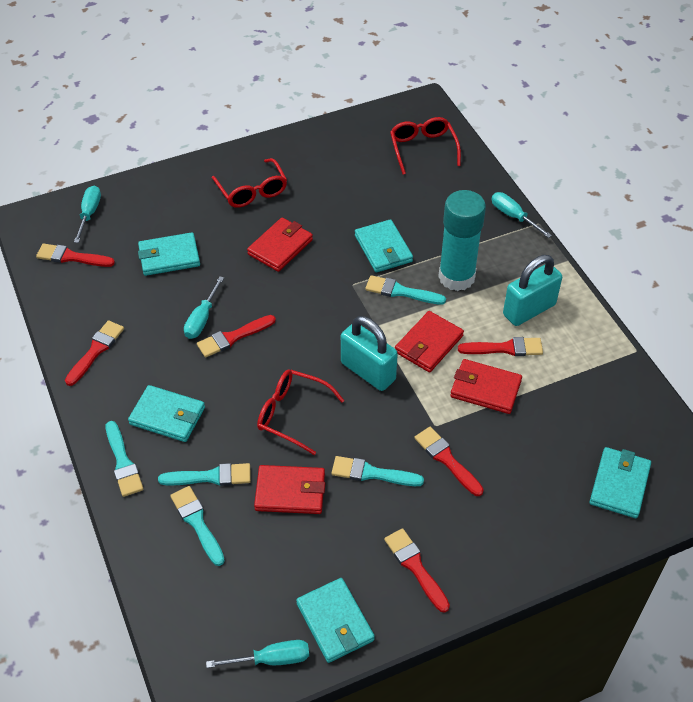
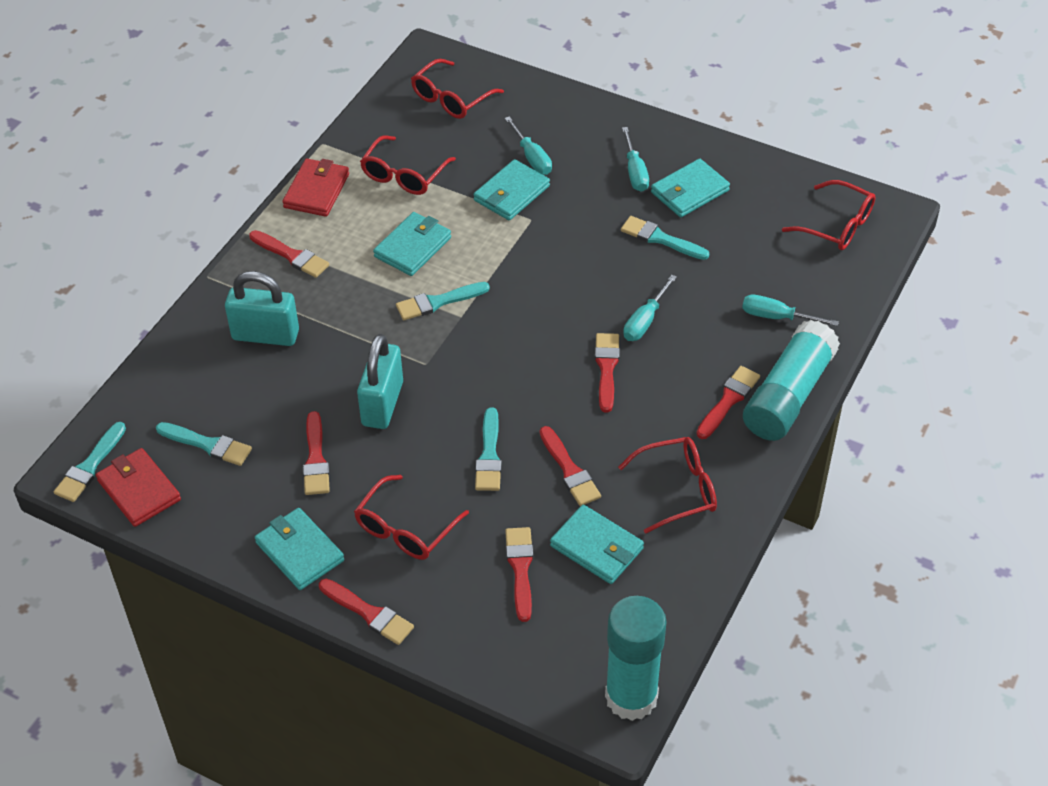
red brush: 6 -> 7
red glasses: 3 -> 5
red wallet: 4 -> 2
turquoise glue stick: 1 -> 2

